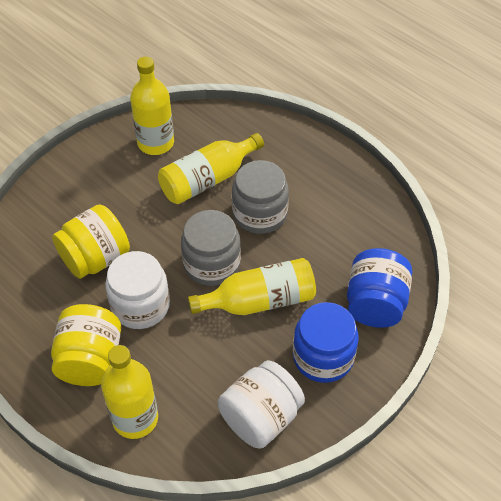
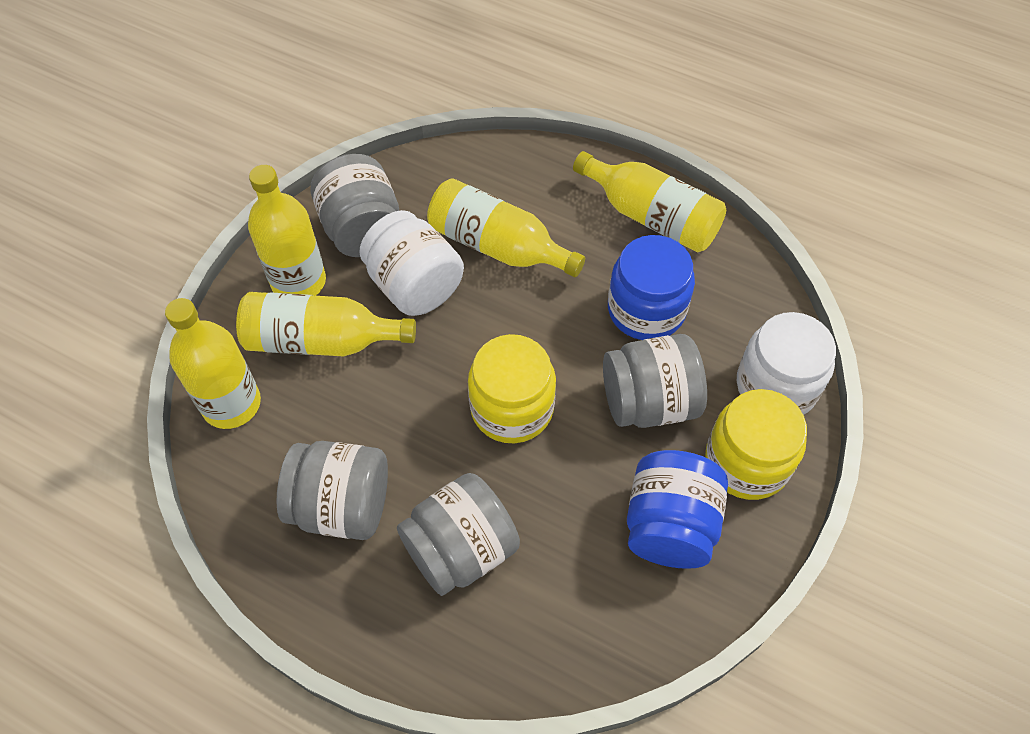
grey jar: 2 -> 4
yellow bottle: 4 -> 5

